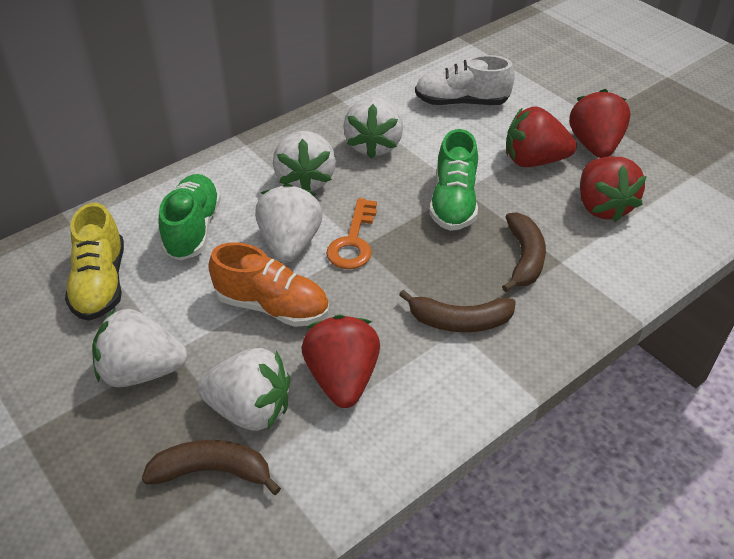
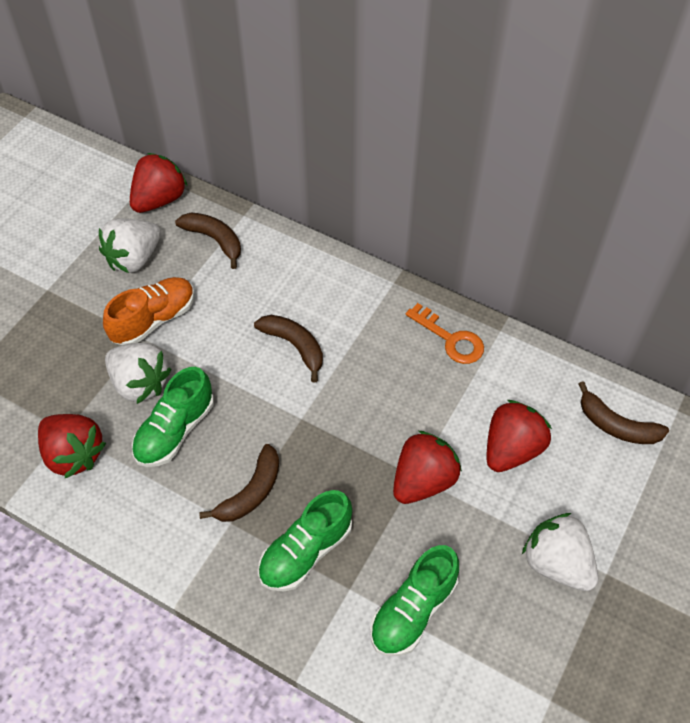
brown banana: 3 -> 4
green shoe: 2 -> 3
white shoe: 1 -> 0
white strawberry: 5 -> 3
yellow shoe: 1 -> 0

